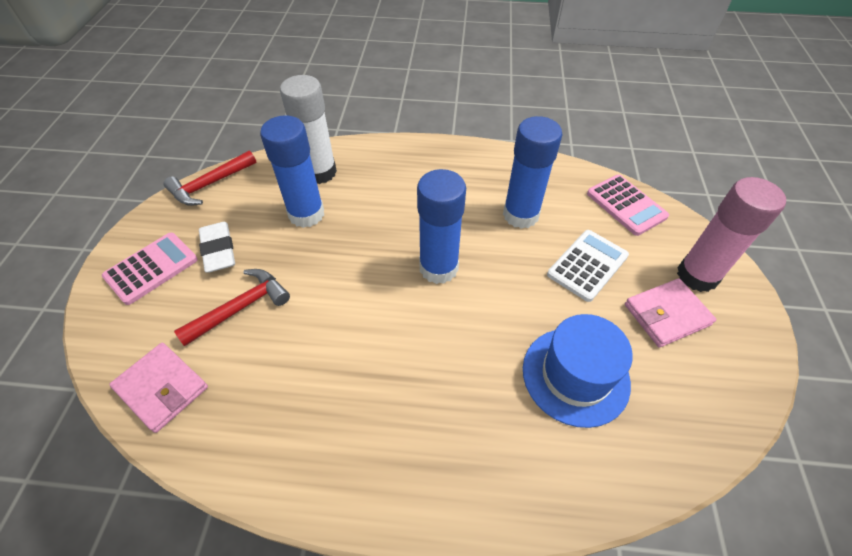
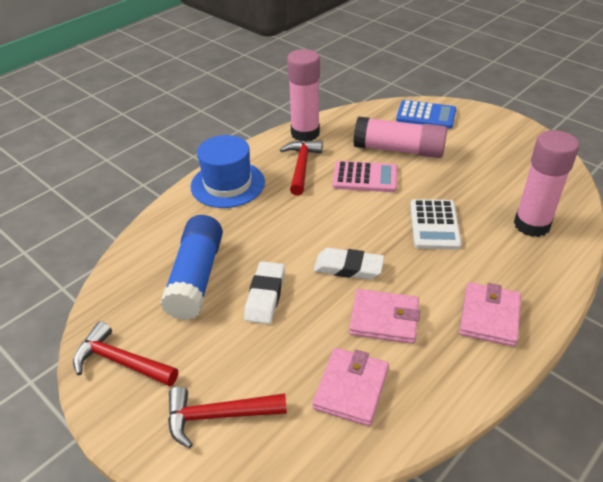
blue calculator: 0 -> 1
blue glue stick: 3 -> 1
pink calculator: 2 -> 1
pink glue stick: 1 -> 3
pink wallet: 2 -> 3
red hammer: 2 -> 3
white eraser: 1 -> 2
white glue stick: 1 -> 0

